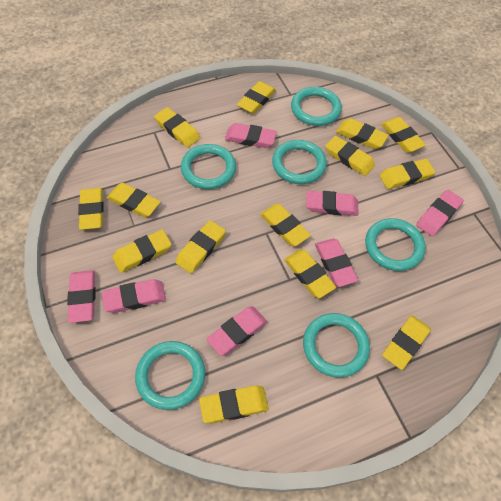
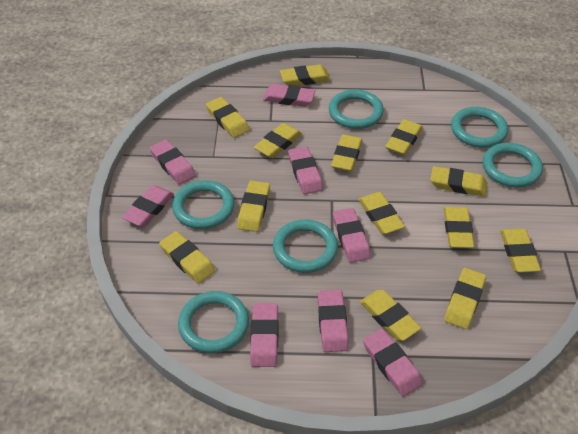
pink eraser: 7 -> 8
yellow eraser: 14 -> 13

